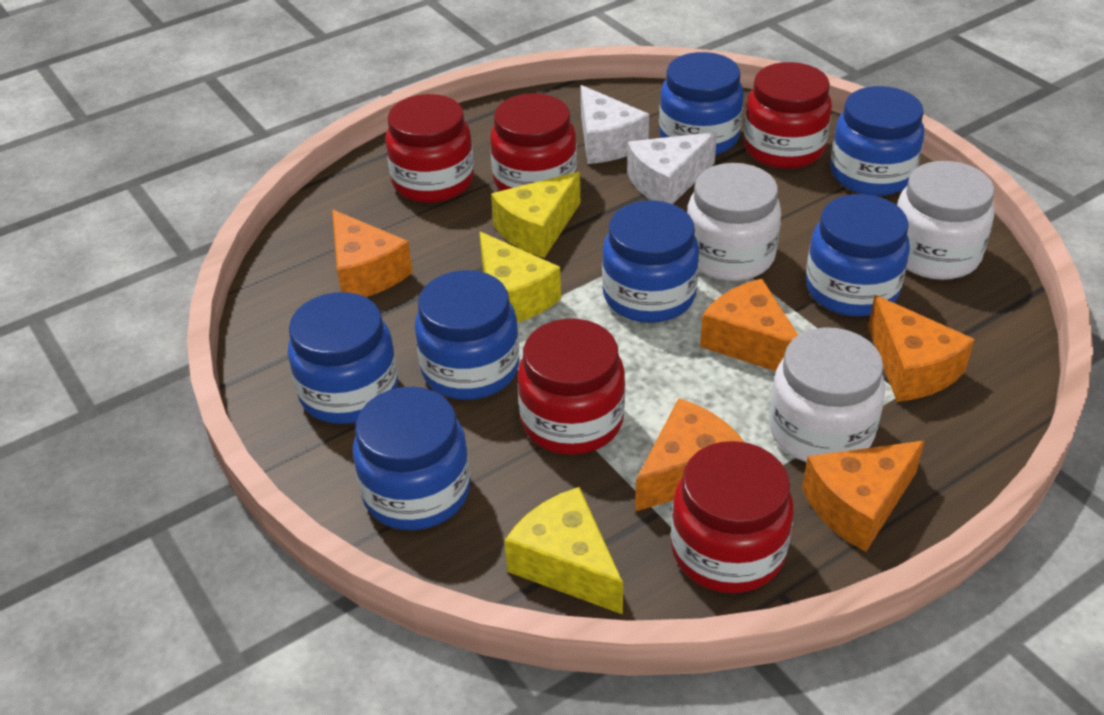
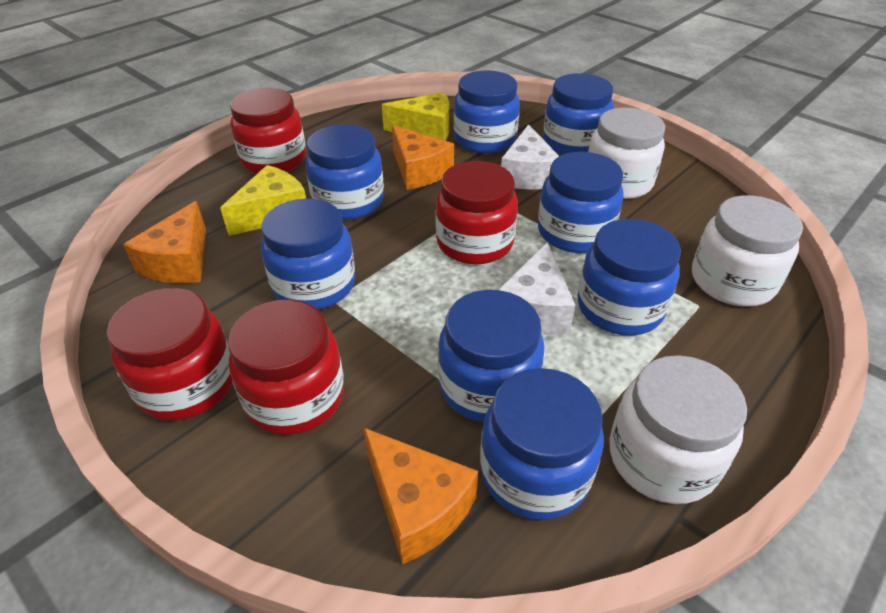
blue jar: 7 -> 8
orange cheese: 5 -> 3
red jar: 5 -> 4
yellow cheese: 3 -> 2

